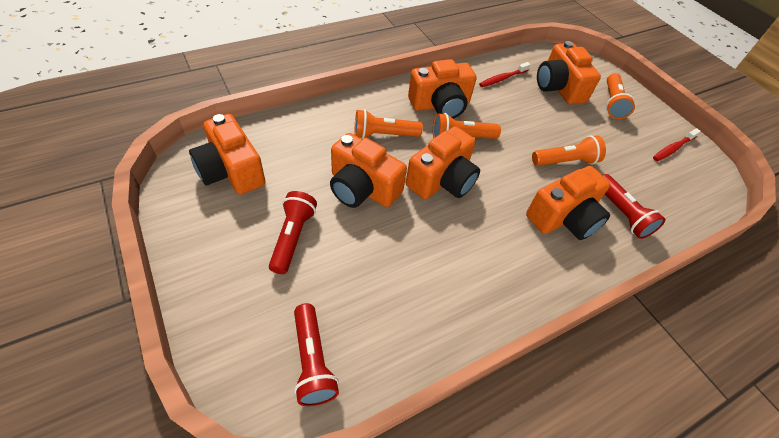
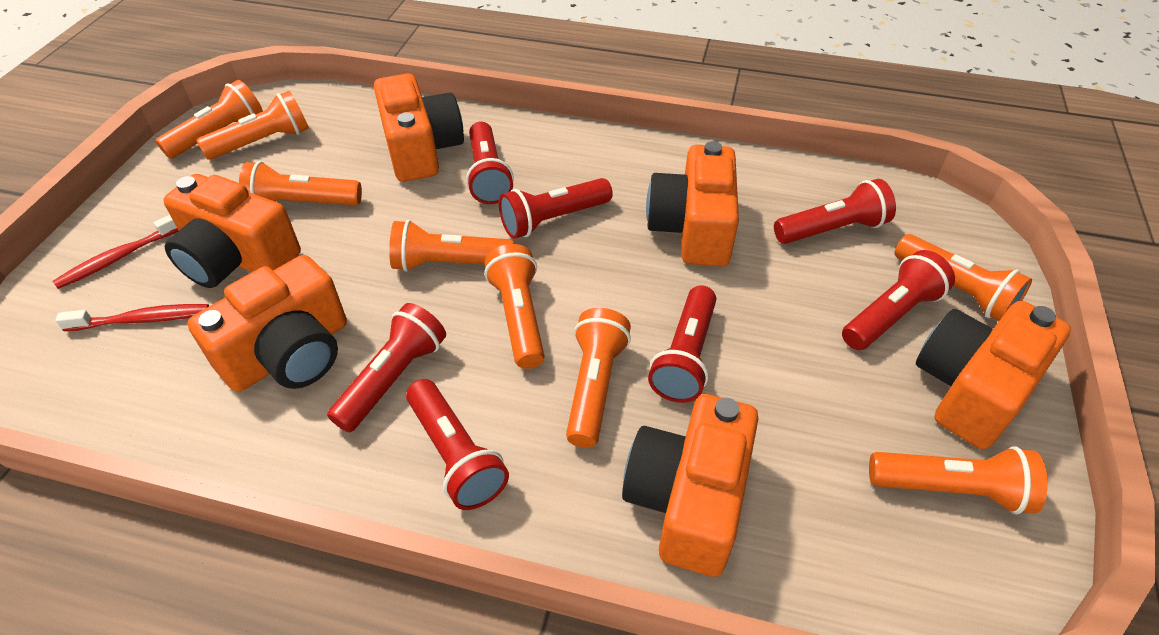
orange flashlight: 4 -> 8
red flashlight: 3 -> 7

